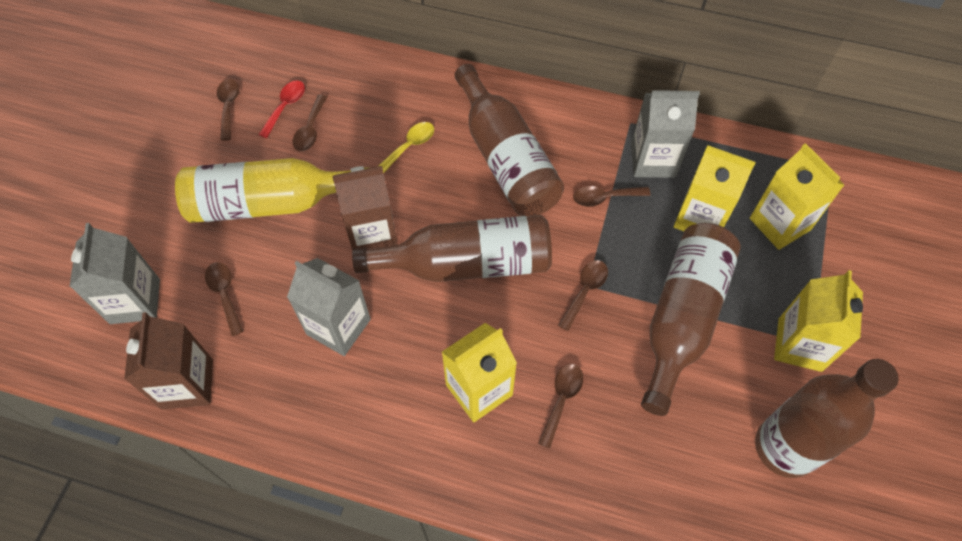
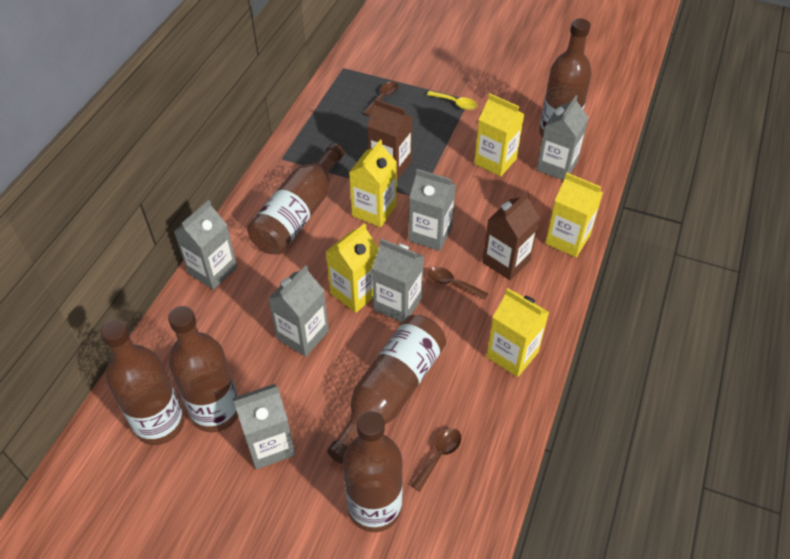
brown bottle: 4 -> 6
brown spoon: 6 -> 3
grey carton: 3 -> 6
red spoon: 1 -> 0
yellow bottle: 1 -> 0
yellow carton: 4 -> 5

